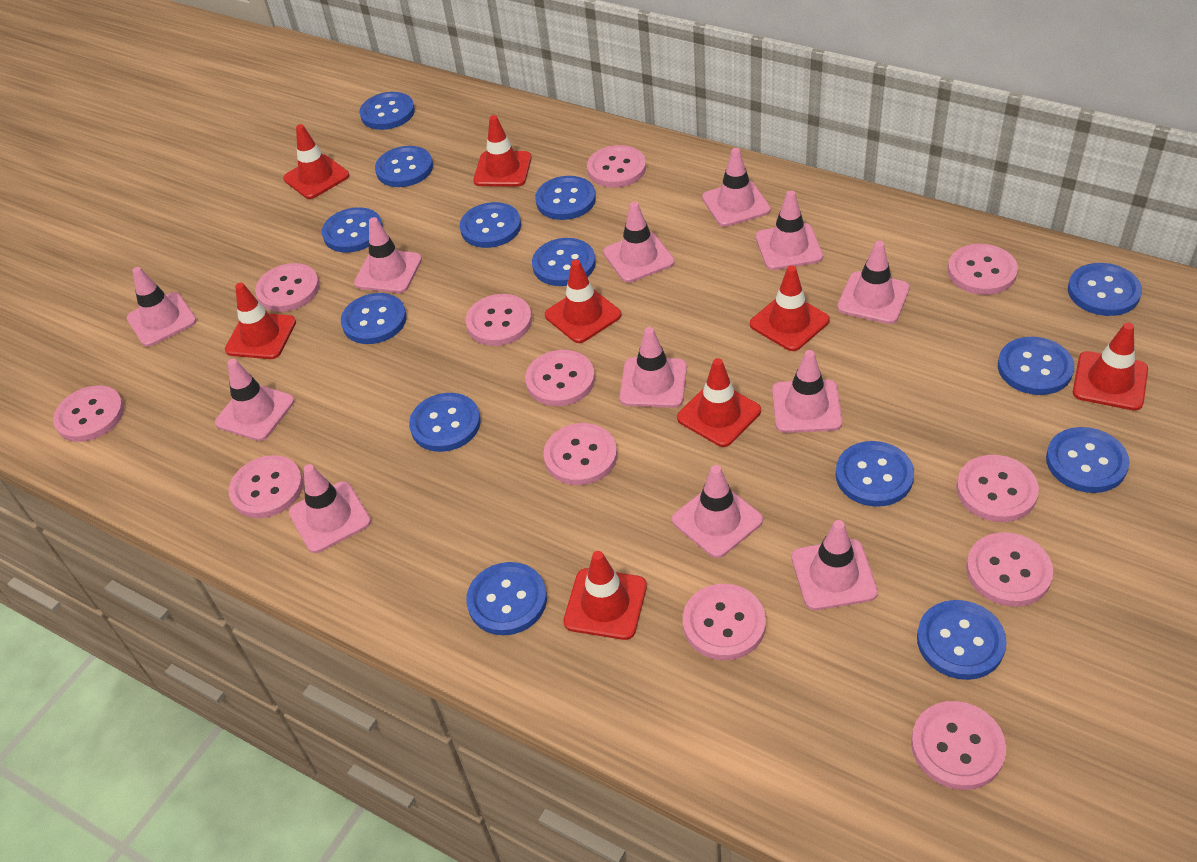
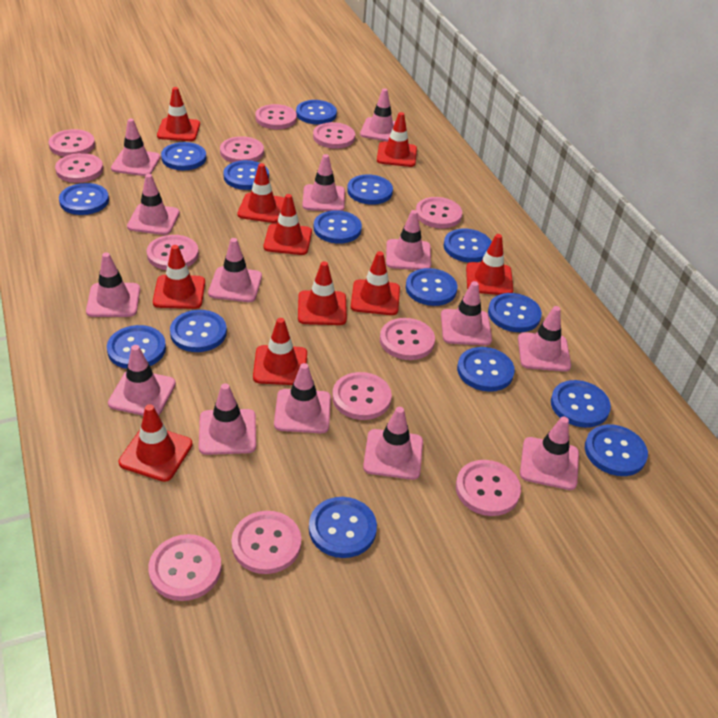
blue button: 14 -> 15
pink traffic cone: 12 -> 14
red traffic cone: 8 -> 10

